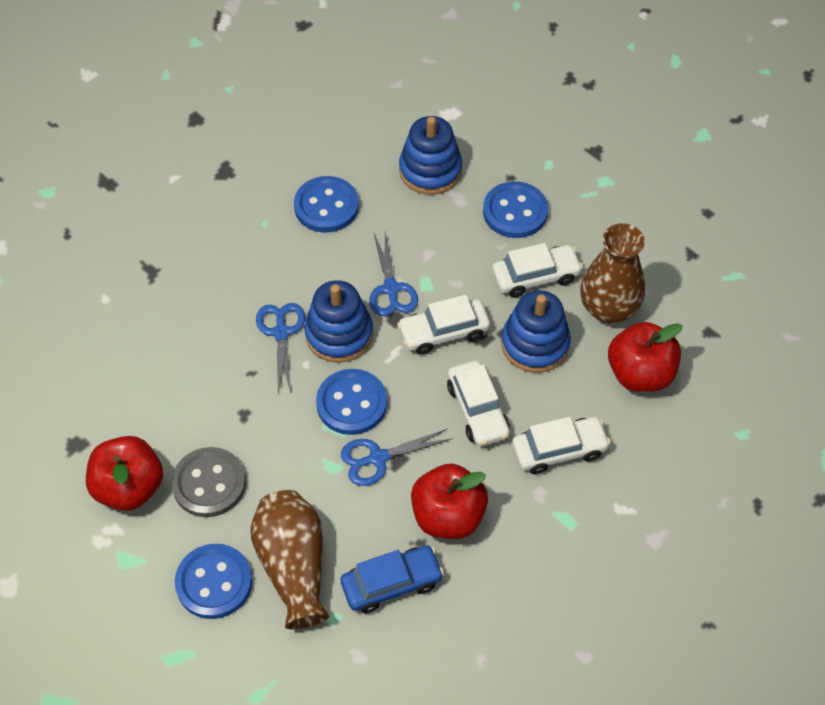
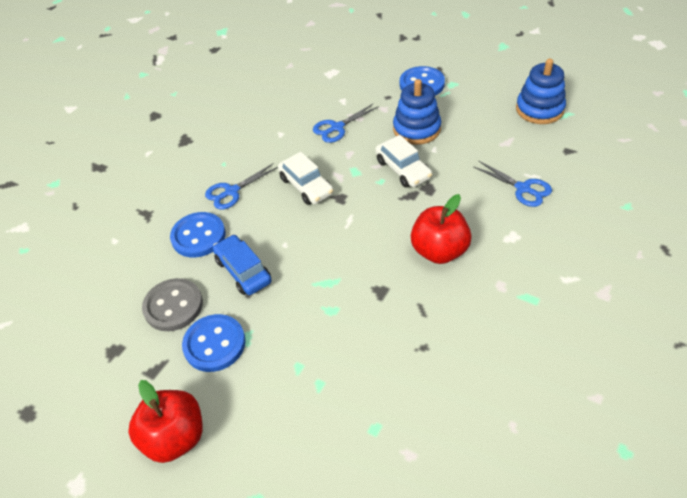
blue button: 4 -> 3
blue stacking toy: 3 -> 2
brown vase: 2 -> 0
red apple: 3 -> 2
white car: 4 -> 2

